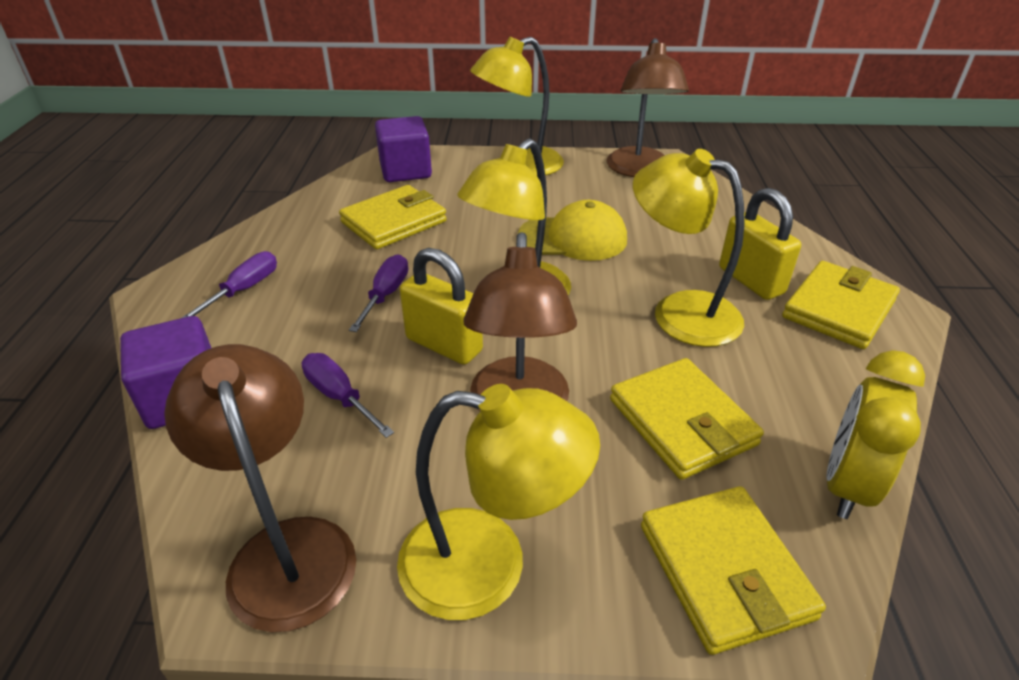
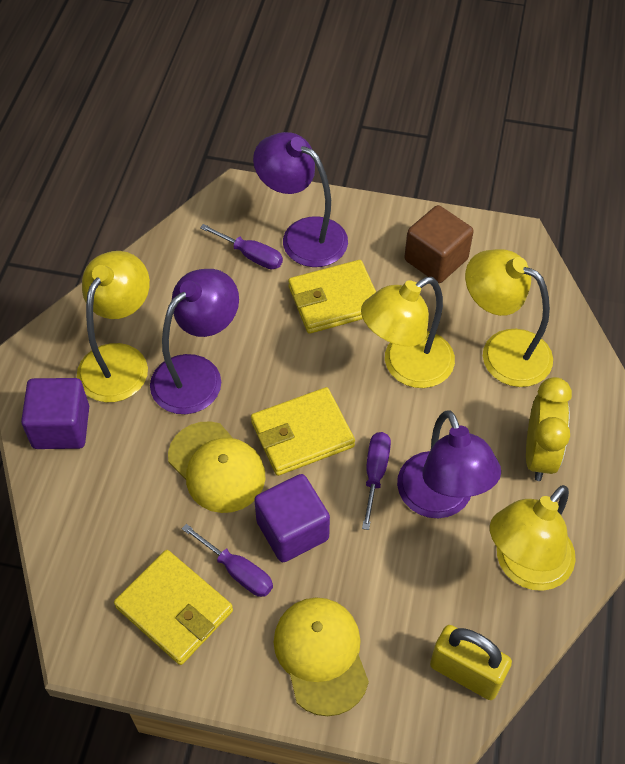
brown cube: 0 -> 1
brown lamp: 3 -> 0
purple lamp: 0 -> 3
yellow cap: 1 -> 2
yellow padlock: 2 -> 1
yellow wallet: 4 -> 3

